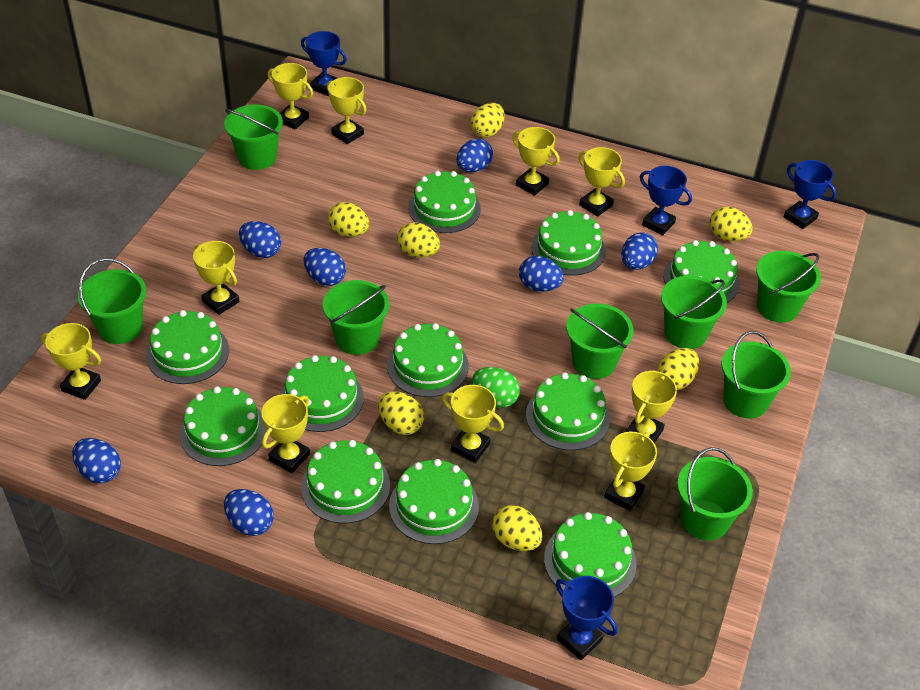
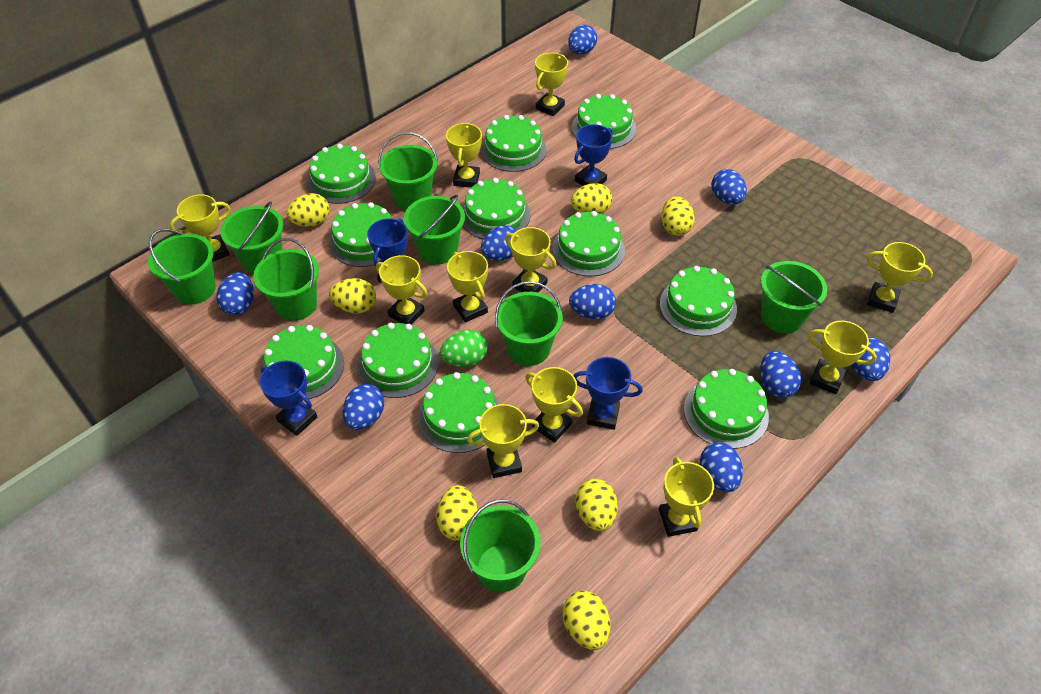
blue egg: 7 -> 9
yellow trophy: 10 -> 11

